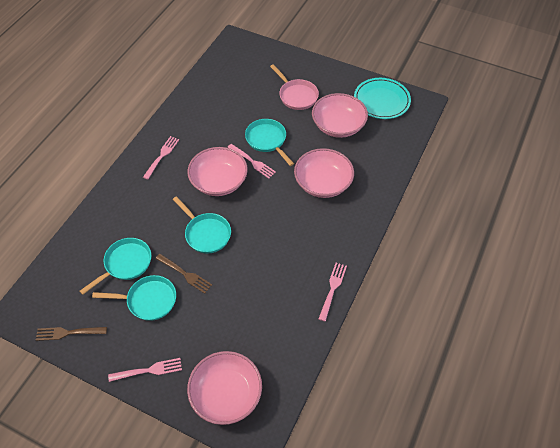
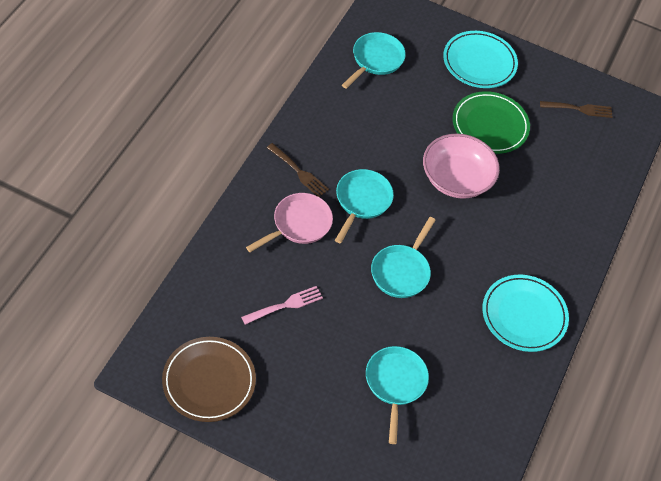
brown plate: 0 -> 1
green plate: 0 -> 1
pink bowl: 4 -> 1
pink fork: 4 -> 1
turquoise plate: 1 -> 2

